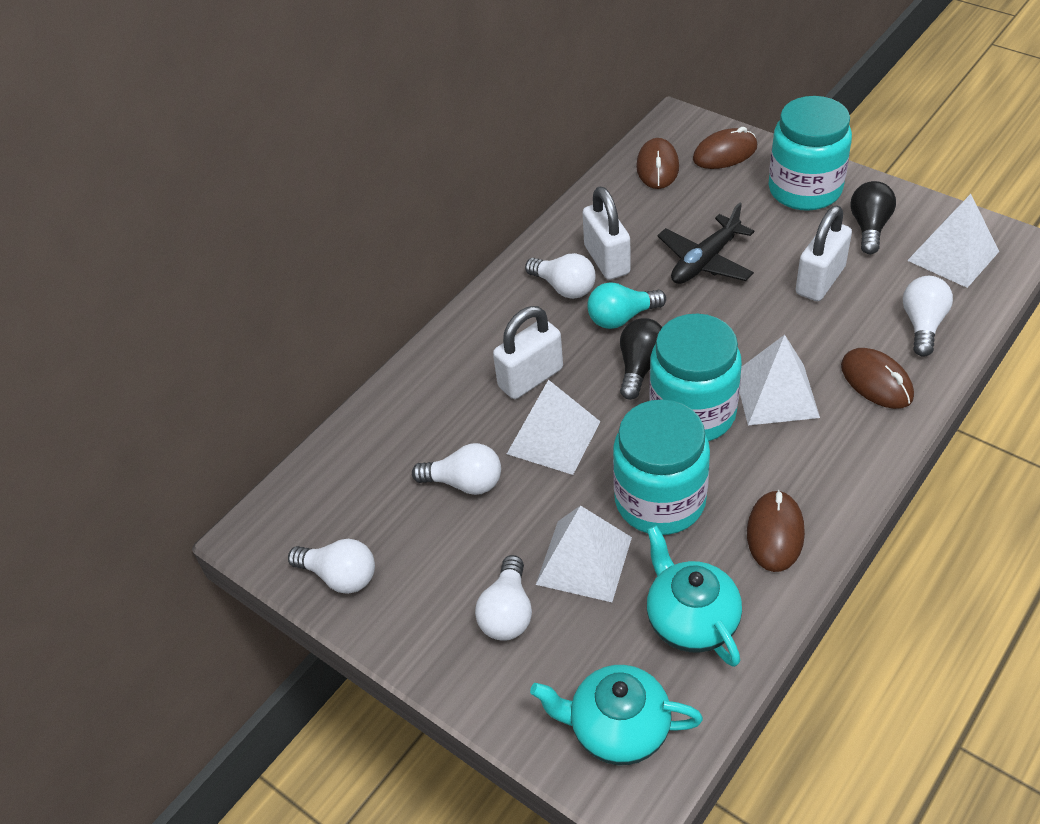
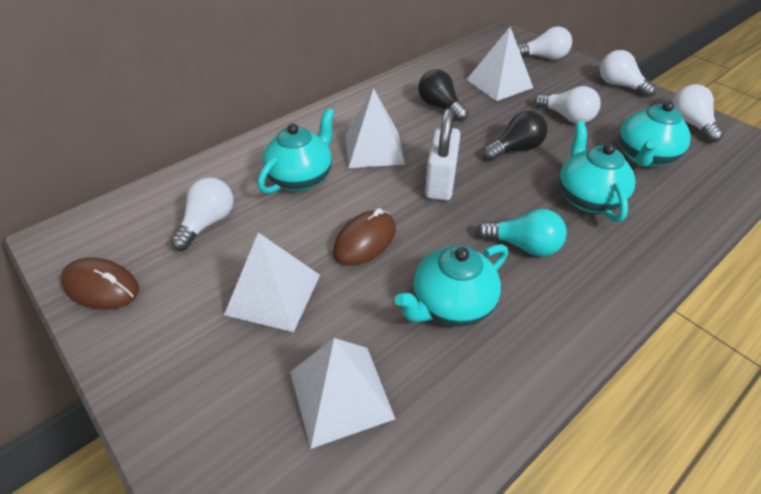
black plane: 1 -> 0
brown mouse: 4 -> 2
turquoise jar: 3 -> 0
turquoise teapot: 2 -> 4
white padlock: 3 -> 1

